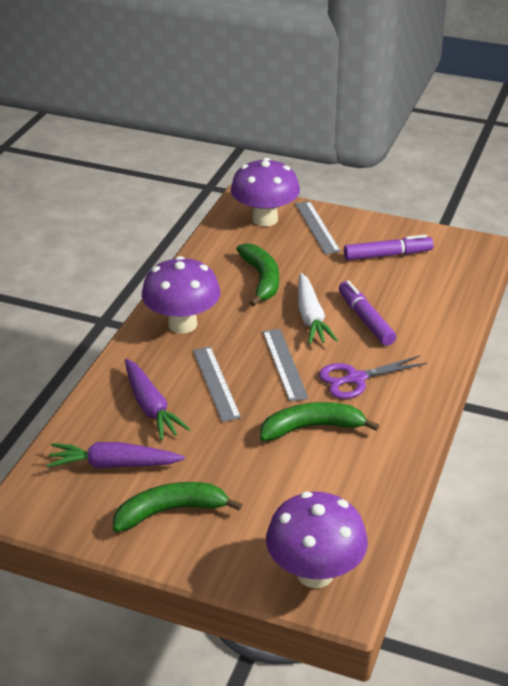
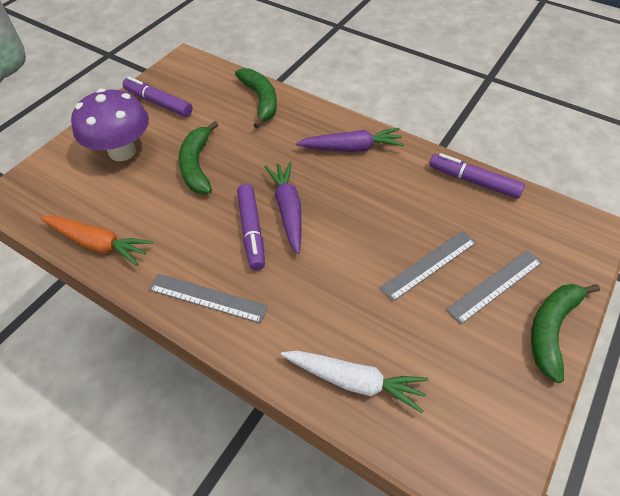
orange carrot: 0 -> 1
purple marker: 2 -> 3
purple mushroom: 3 -> 1
purple scissors: 1 -> 0

